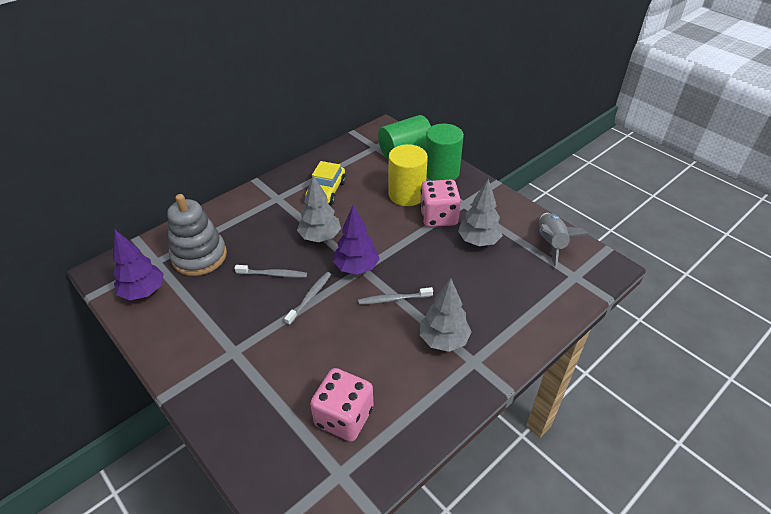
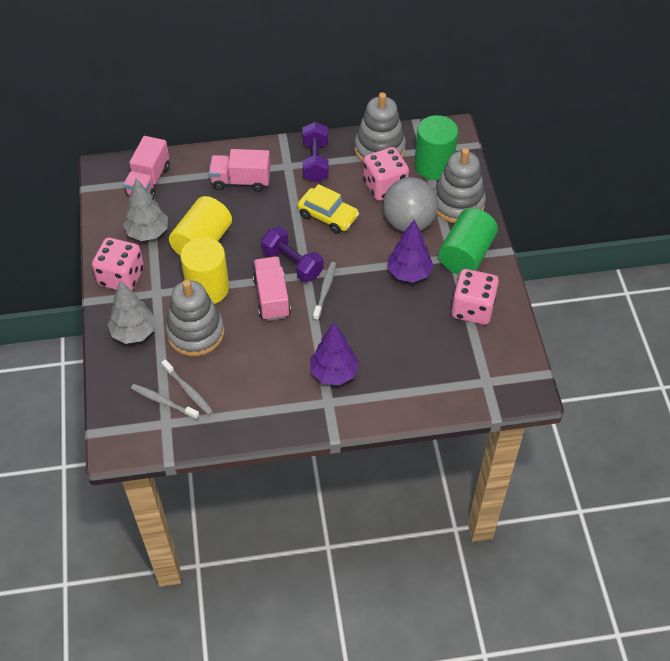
grey ball: 0 -> 1
grey rocket: 1 -> 0
grey stacking toy: 1 -> 3
grey tree: 3 -> 2
pink dice: 2 -> 3
pink truck: 0 -> 3
purple dumbbell: 0 -> 2
yellow cylinder: 1 -> 2

